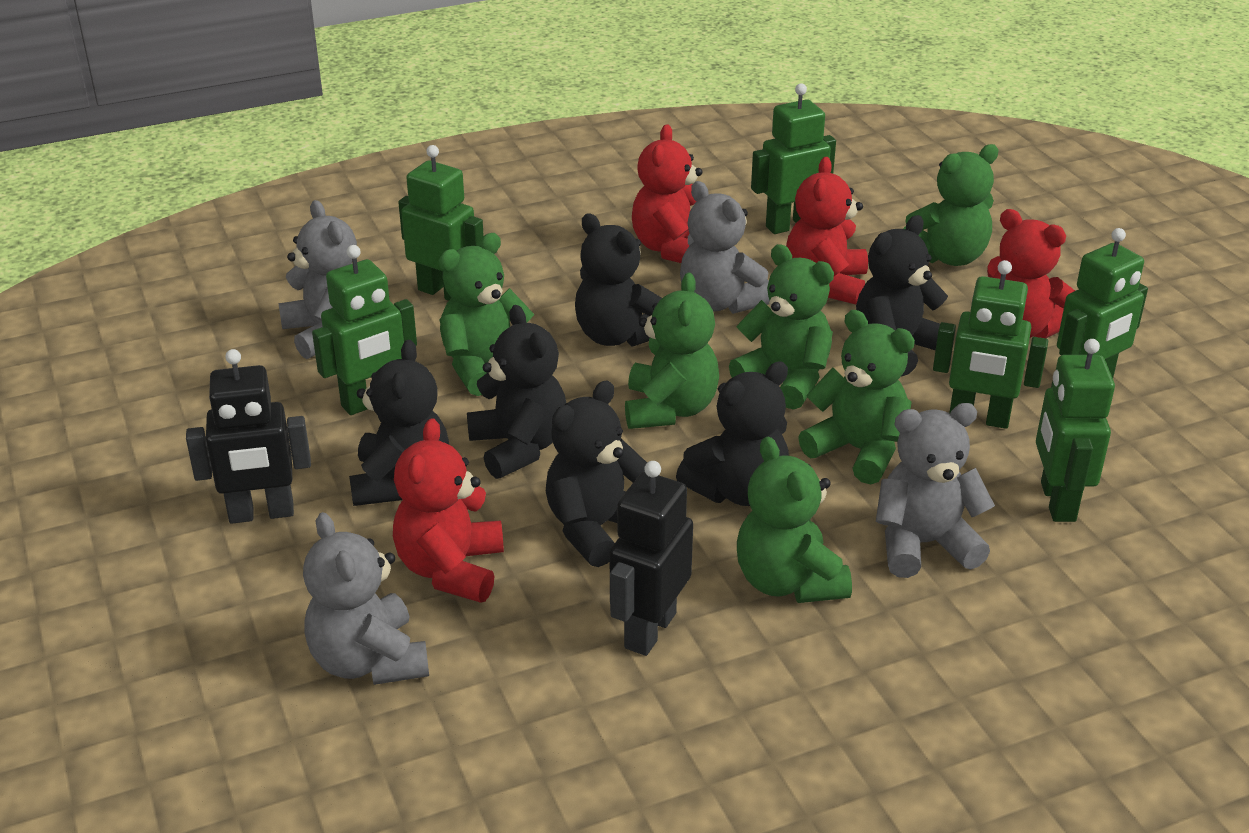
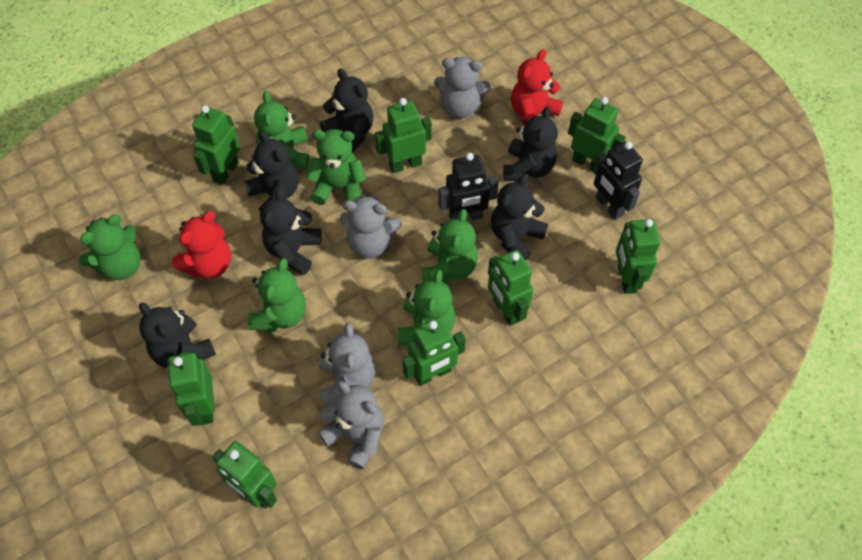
green robot: 6 -> 8
red teddy bear: 4 -> 2

